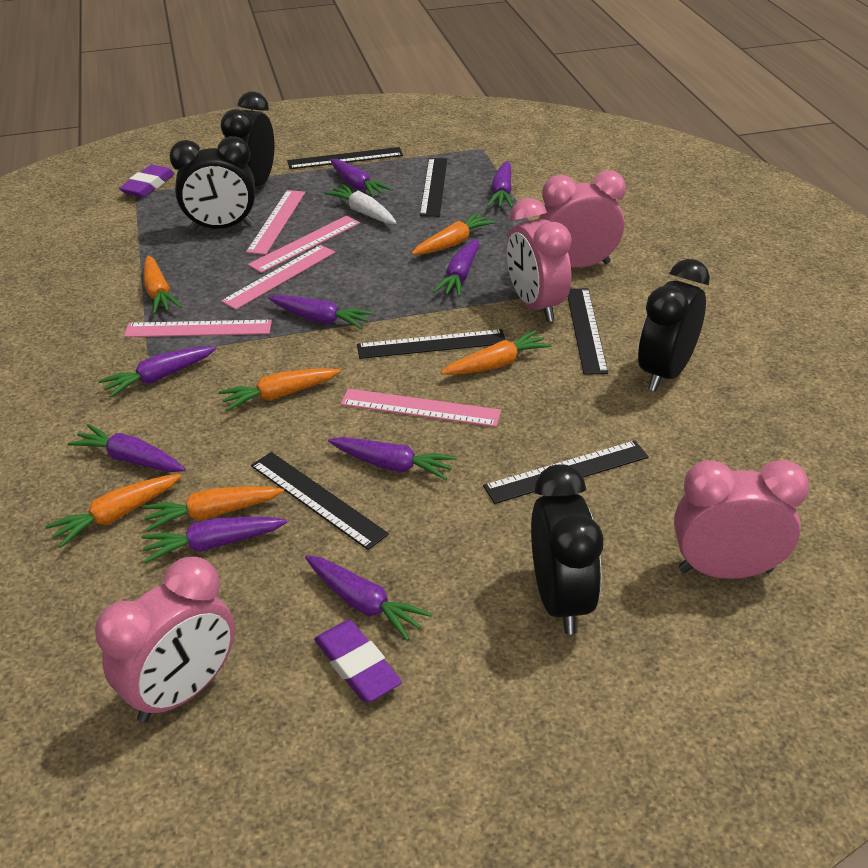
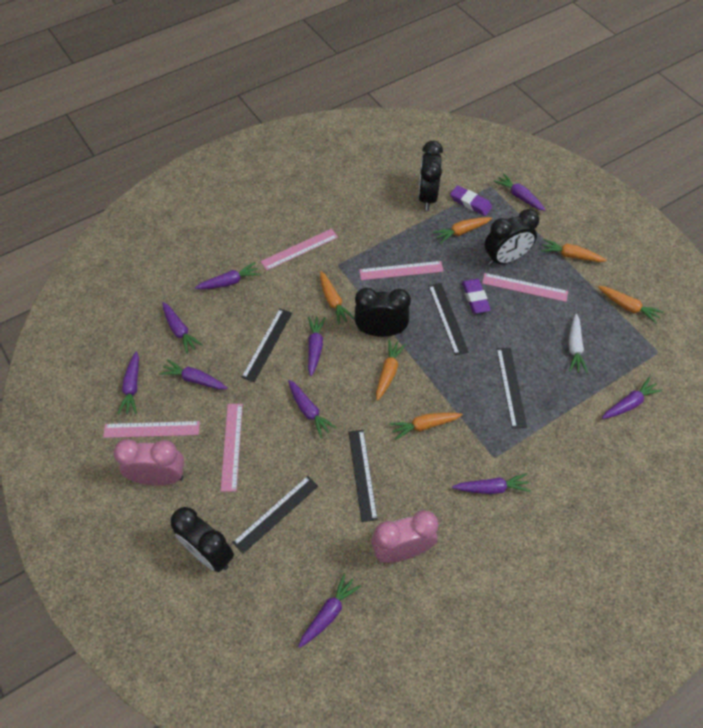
black ruler: 6 -> 5
pink clock: 4 -> 2
purple carrot: 9 -> 10

